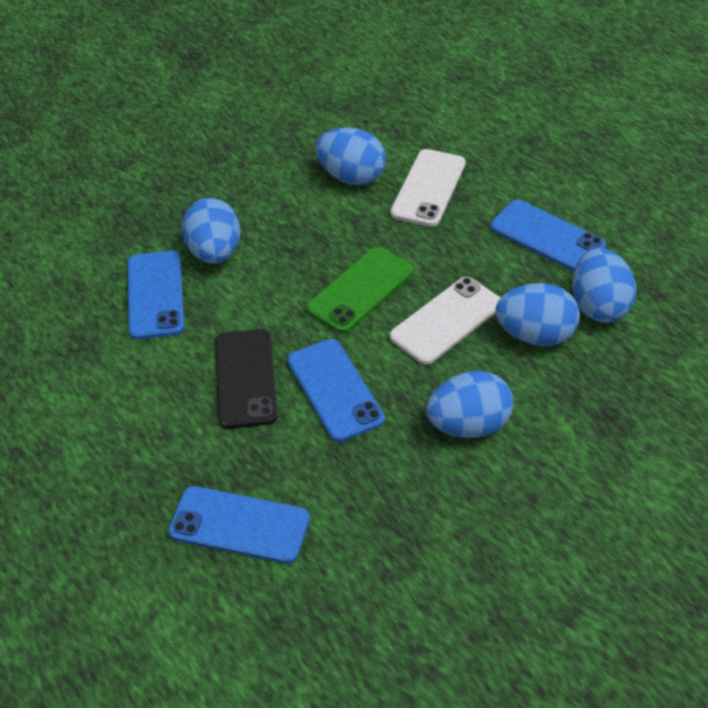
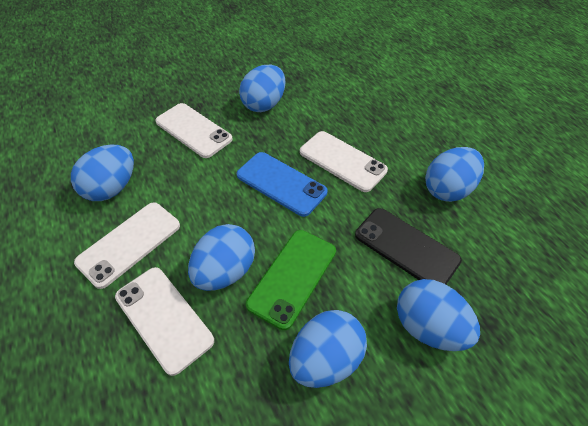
blue egg: 5 -> 6
blue phone: 4 -> 1
white phone: 2 -> 4

